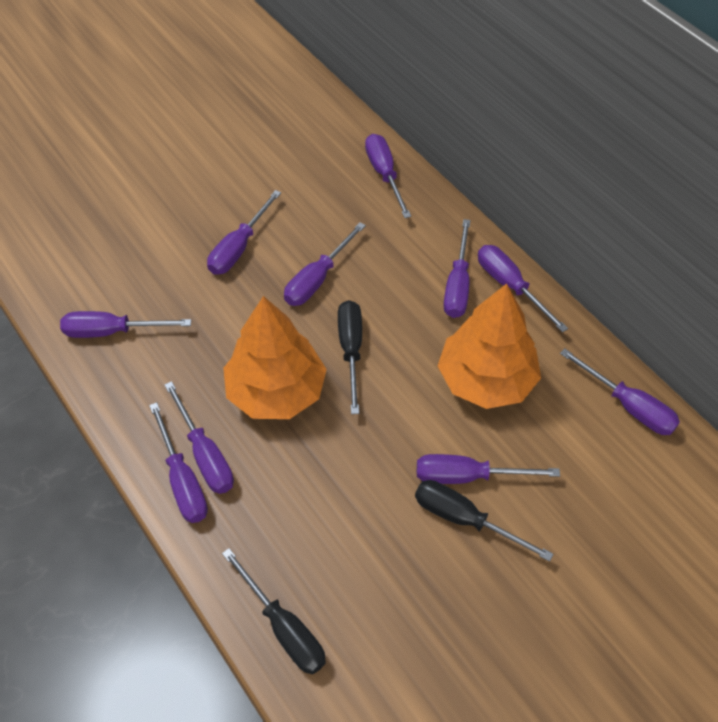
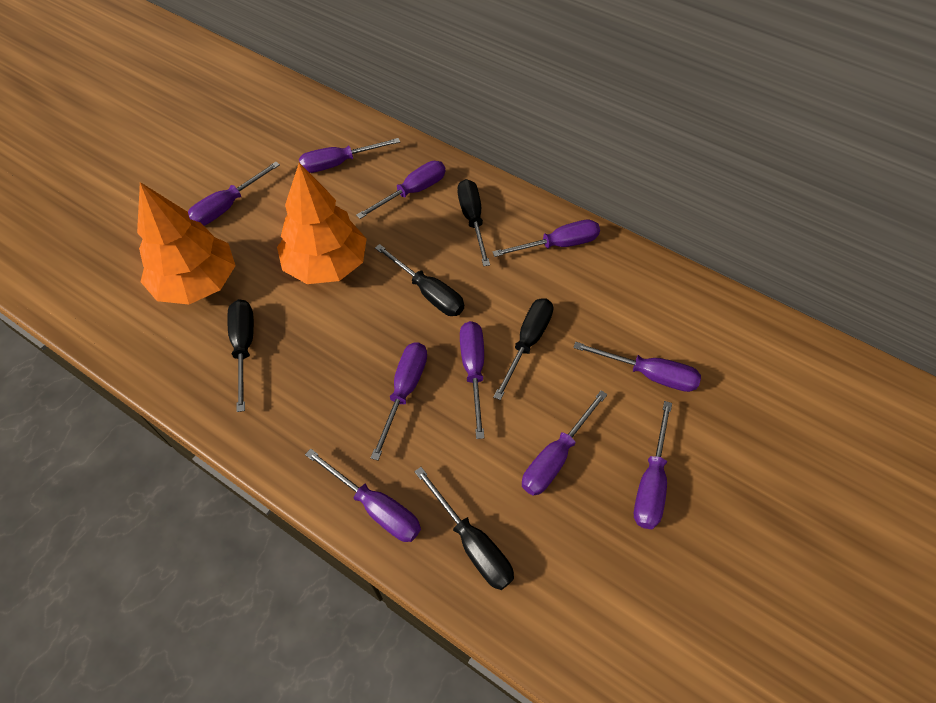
black screwdriver: 3 -> 5

